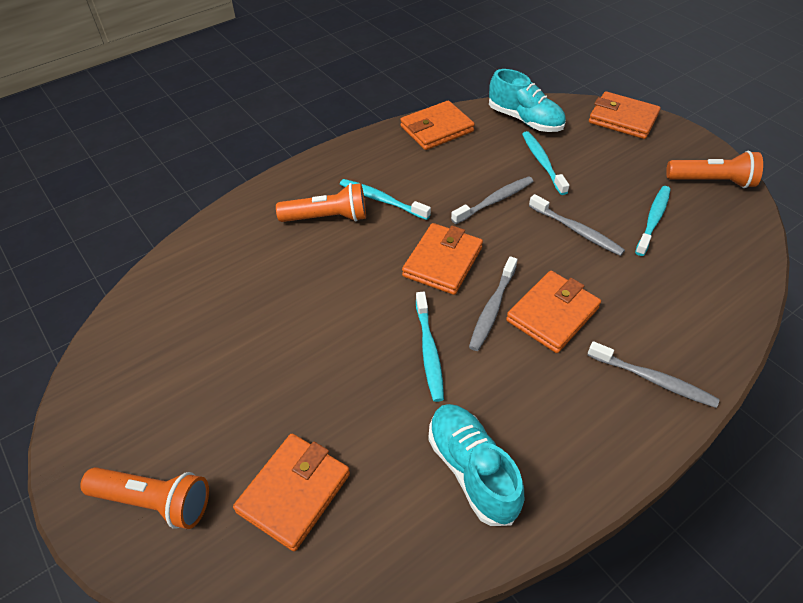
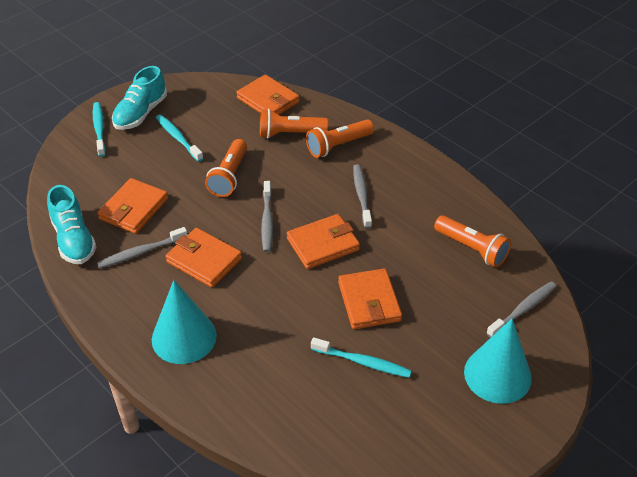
orange flashlight: 3 -> 4
turquoise cone: 0 -> 2
turquoise toothbrush: 4 -> 3

